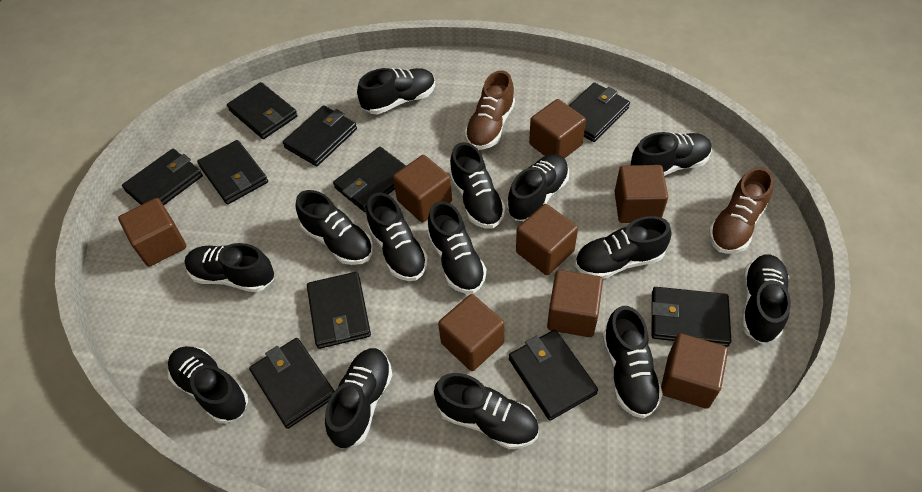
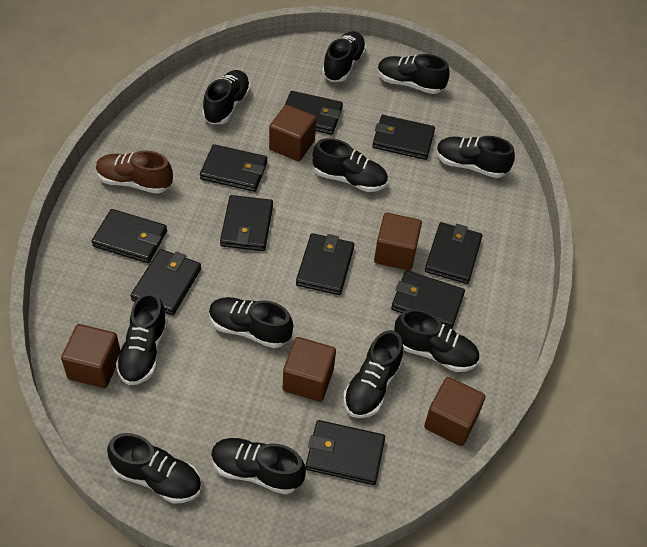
black shoe: 14 -> 11
brown cube: 8 -> 5
brown shoe: 2 -> 1

